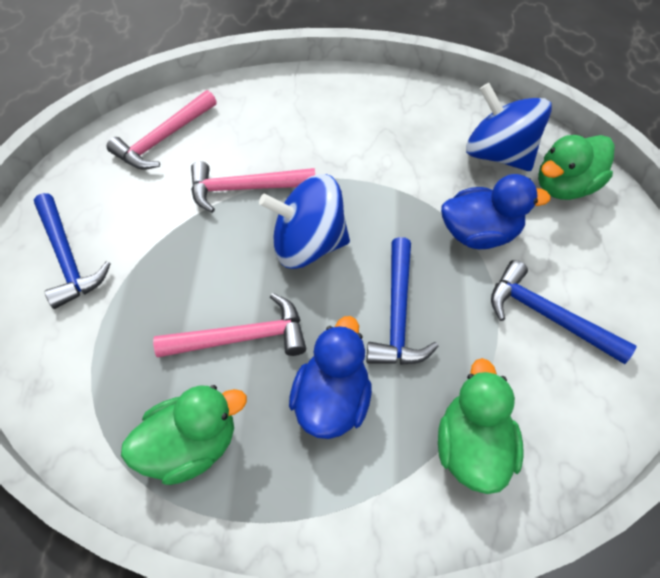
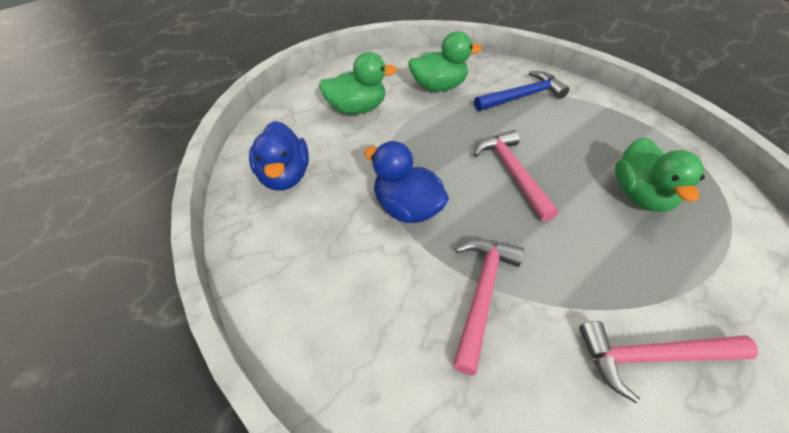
blue hammer: 3 -> 1
blue spinning top: 2 -> 0

